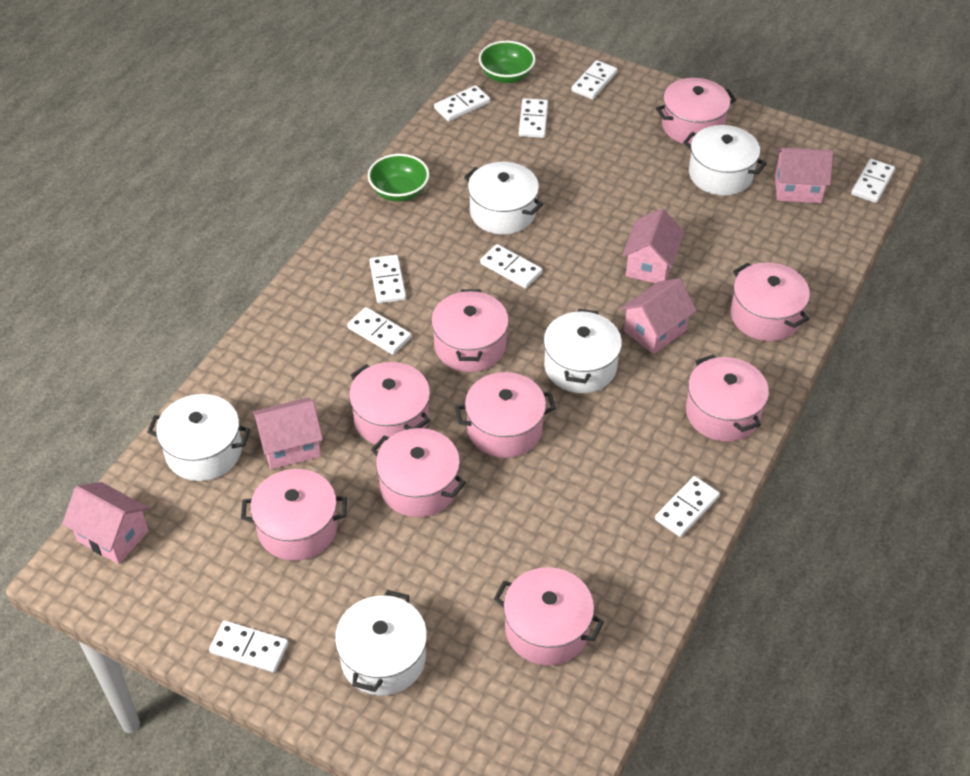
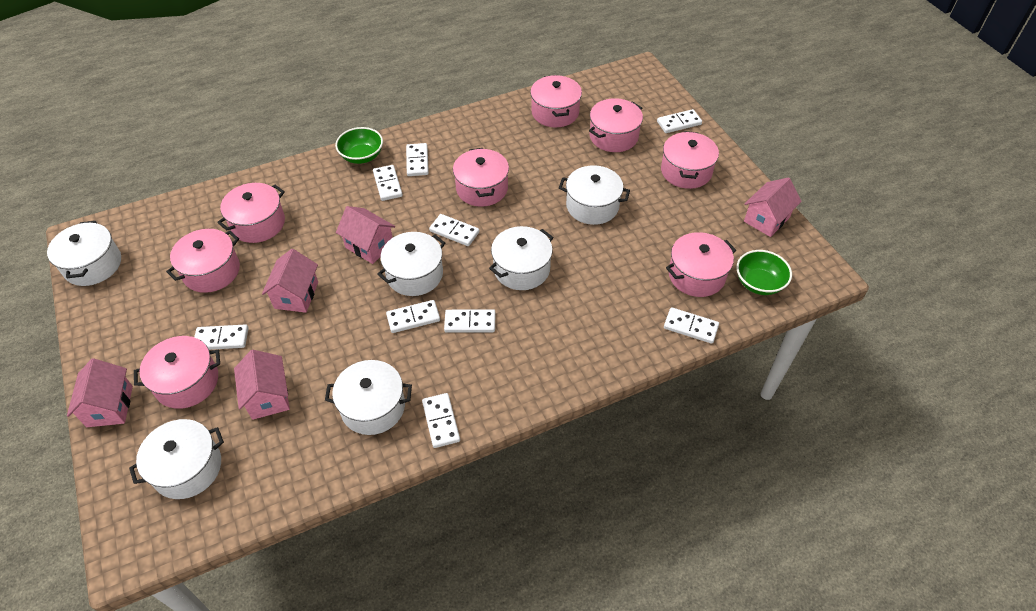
pink pot: 9 -> 8
white pot: 5 -> 6

